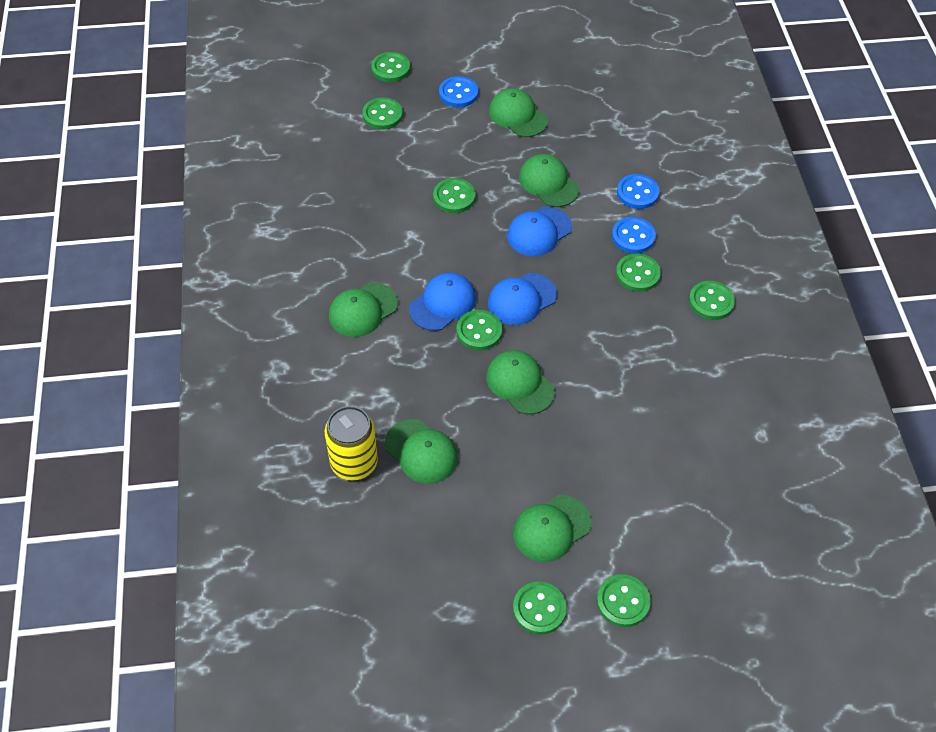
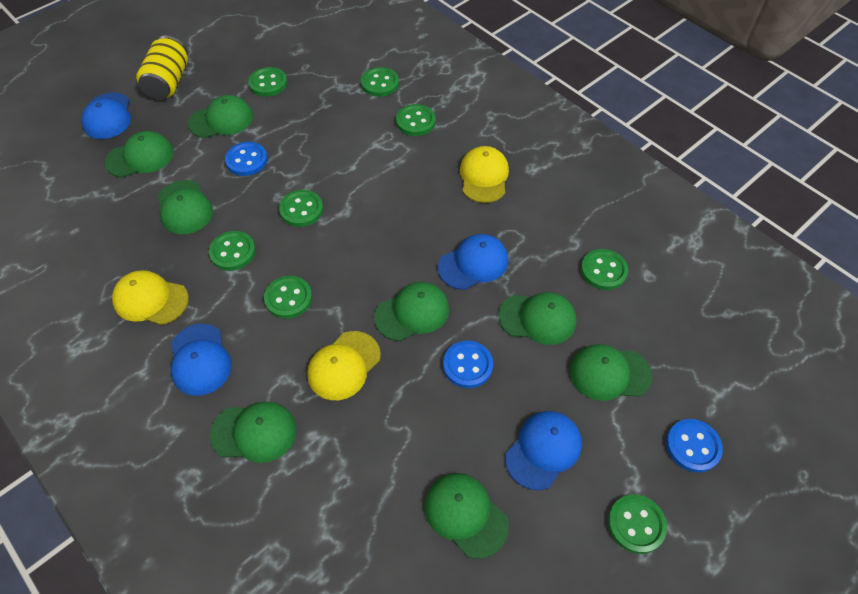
blue cap: 3 -> 4
green cap: 6 -> 8
yellow cap: 0 -> 3

